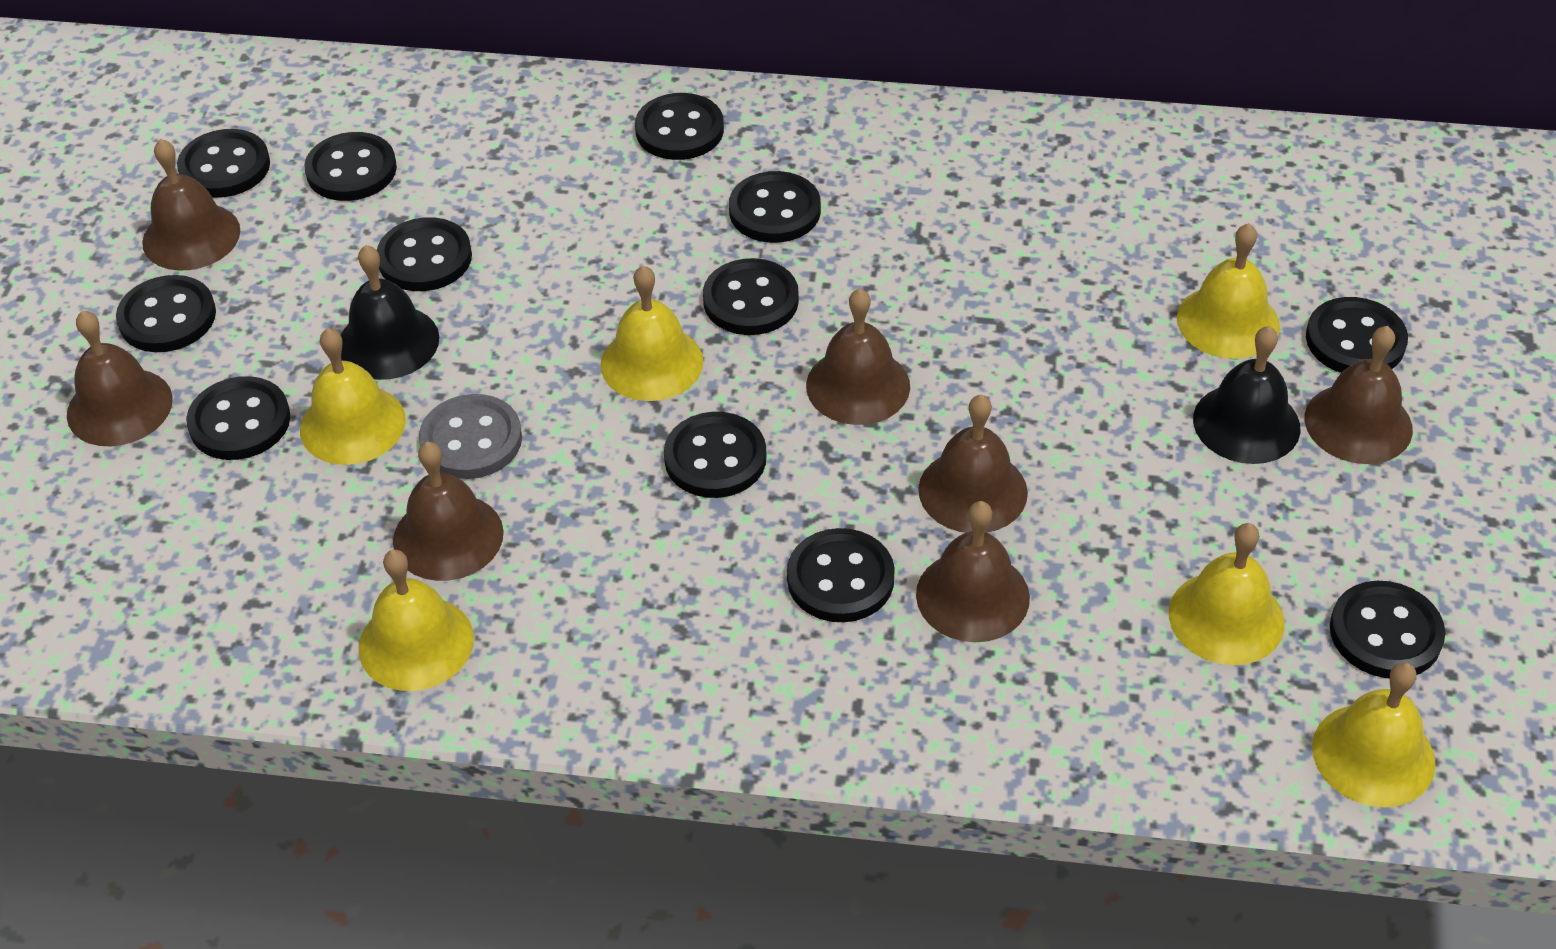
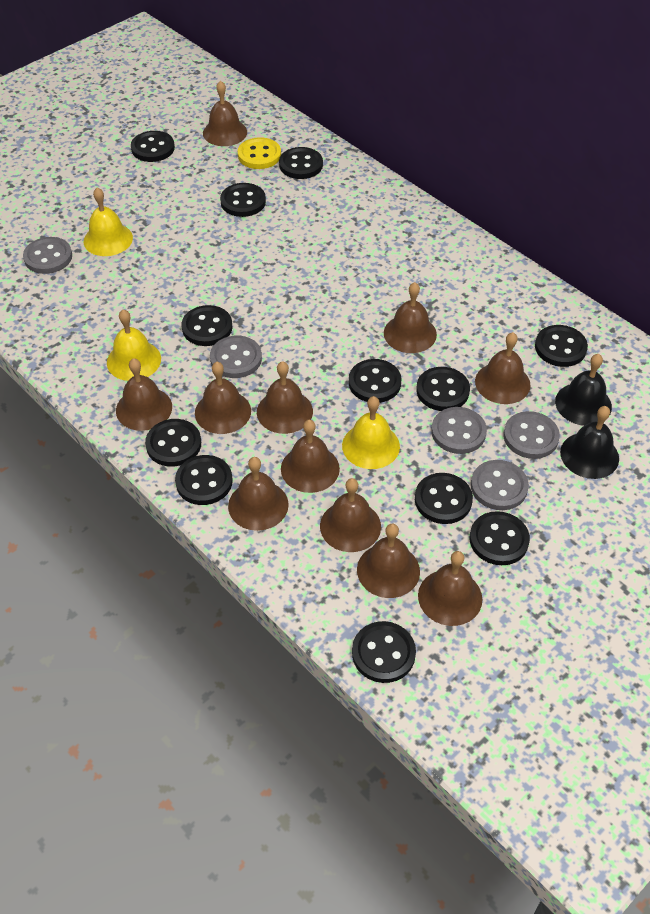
brown bell: 7 -> 11
grey button: 1 -> 5
yellow bell: 6 -> 3
yellow button: 0 -> 1

